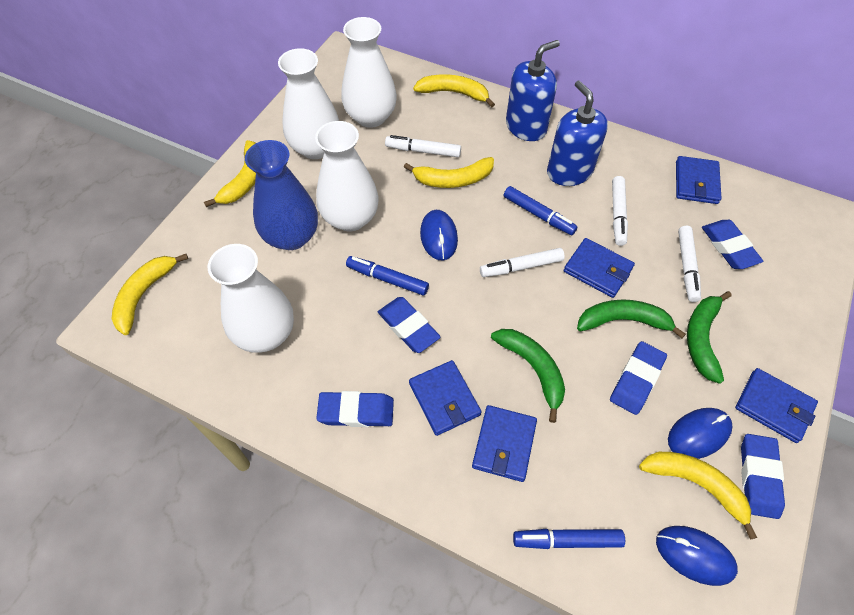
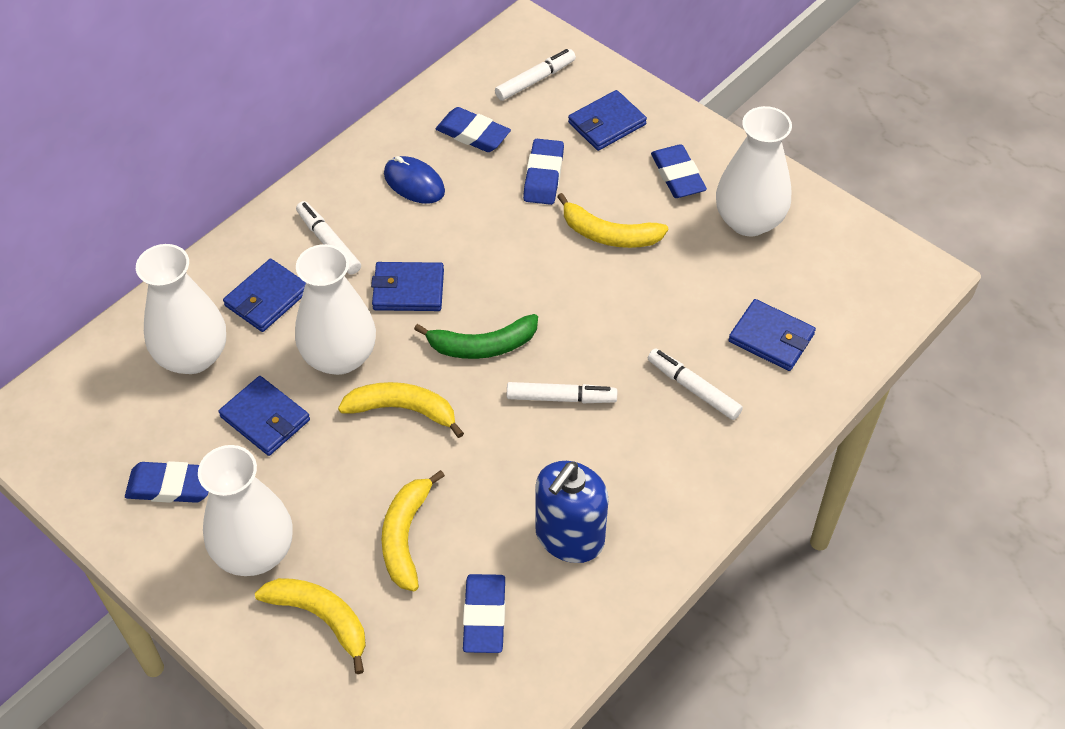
blue marker: 3 -> 0
blue mouse: 3 -> 1
blue soap dispenser: 2 -> 1
blue vase: 1 -> 0
green banana: 3 -> 1
yellow banana: 5 -> 4

